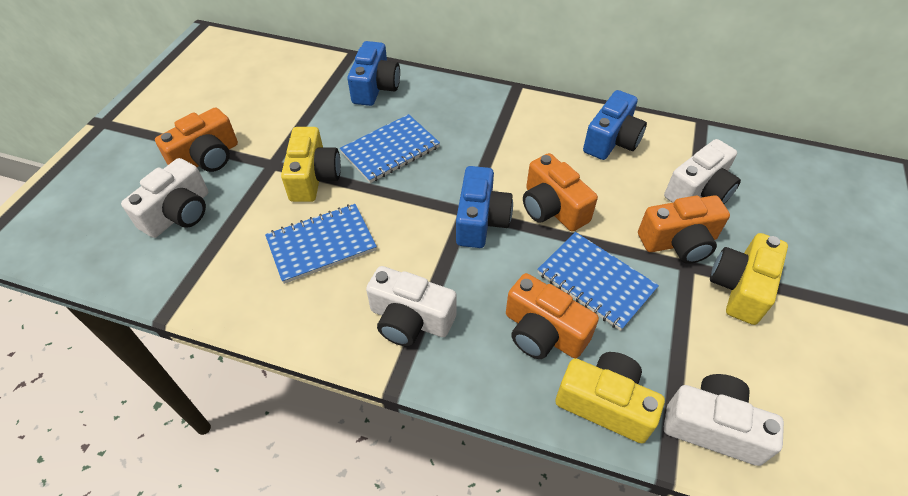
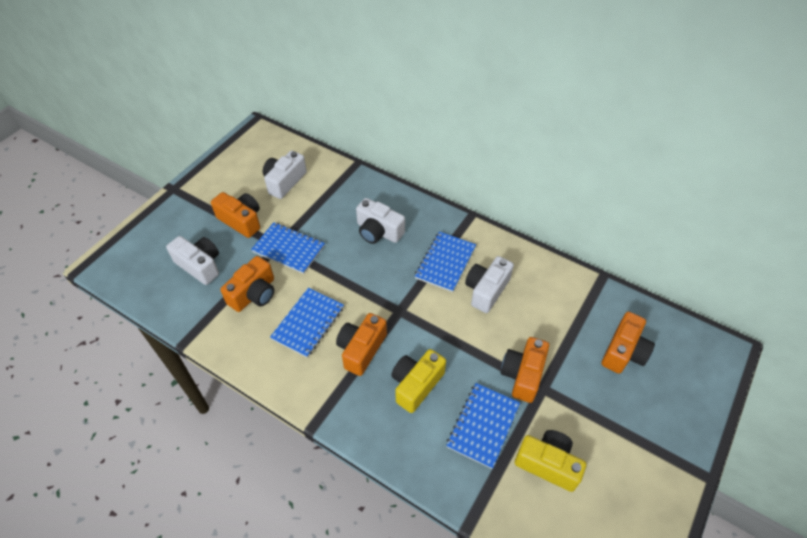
blue camera: 3 -> 0
blue notebook: 3 -> 4
orange camera: 4 -> 5
yellow camera: 3 -> 2

